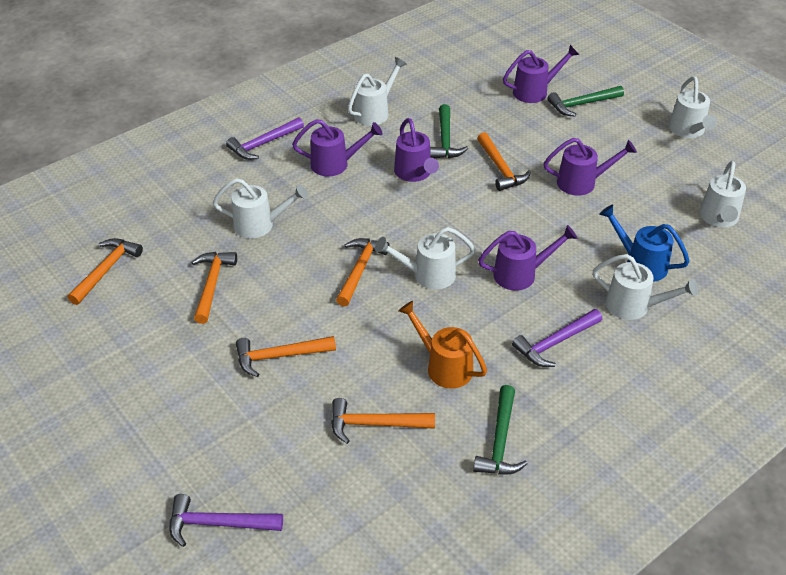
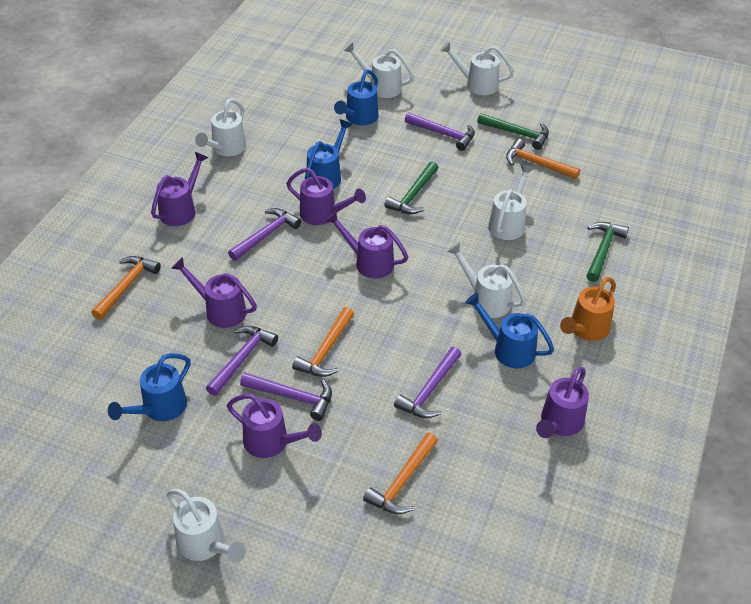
blue watering can: 1 -> 4
orange hammer: 6 -> 4
purple hammer: 3 -> 5
purple watering can: 5 -> 6

